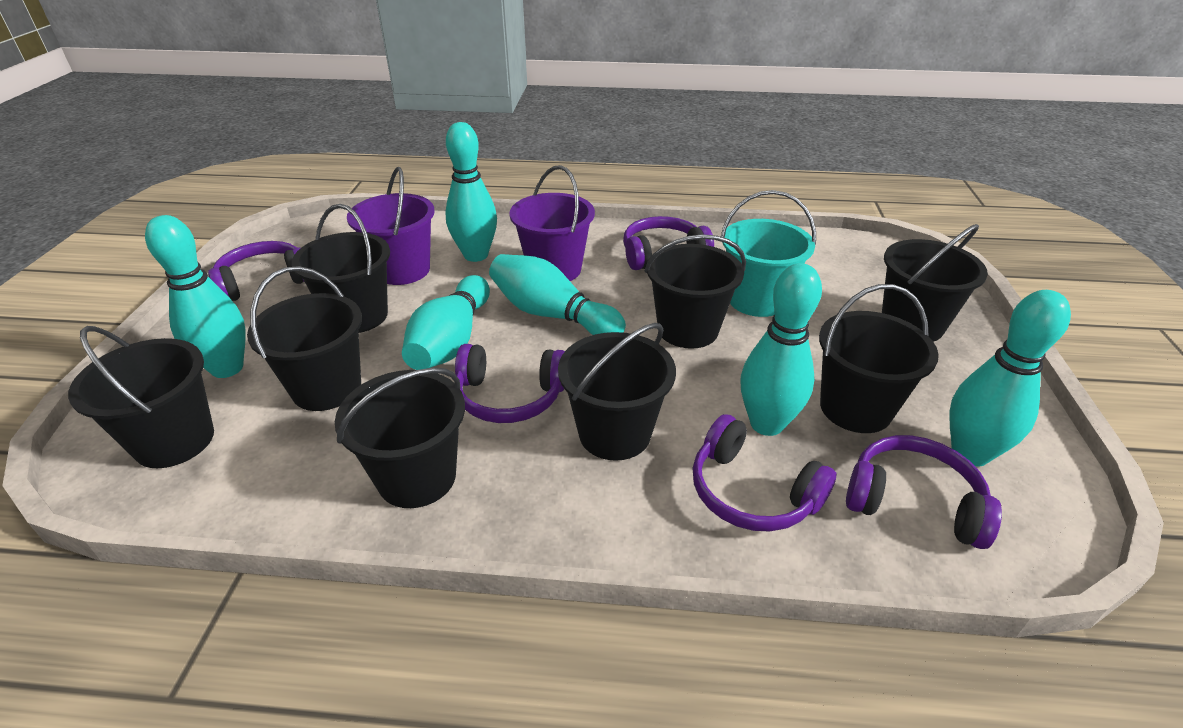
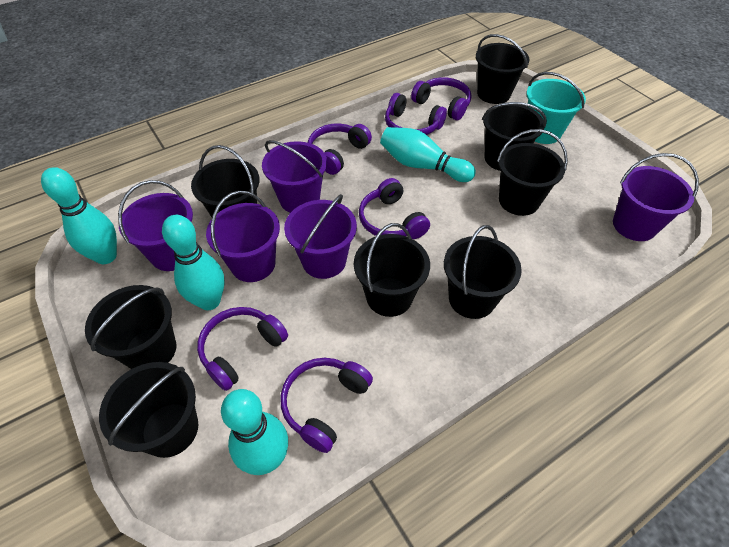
purple bucket: 2 -> 5
purple headphones: 5 -> 6
turquoise bowling pin: 6 -> 4

